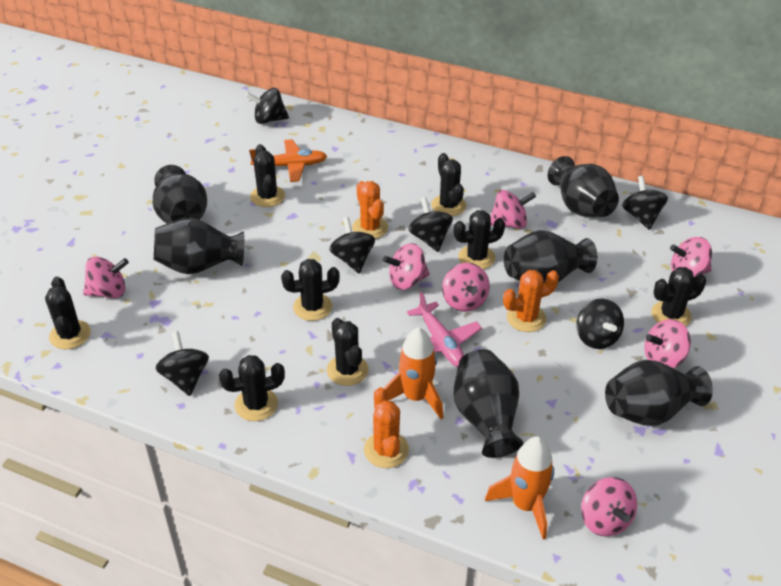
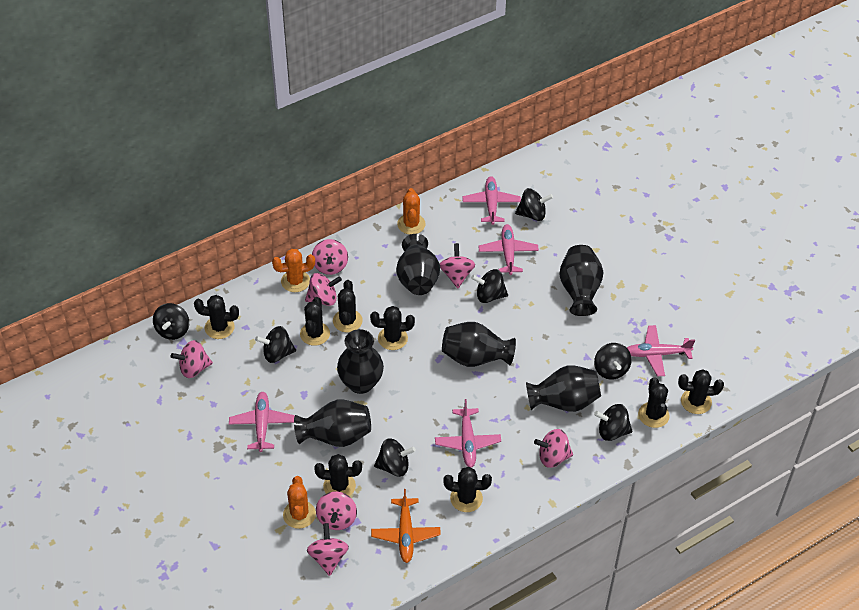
black spinning top: 6 -> 7
orange rocket: 2 -> 0
pink plane: 1 -> 5

